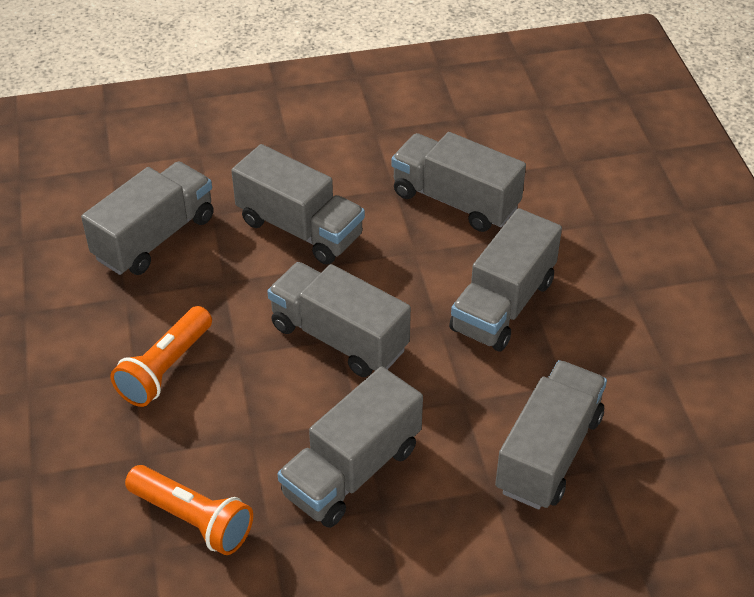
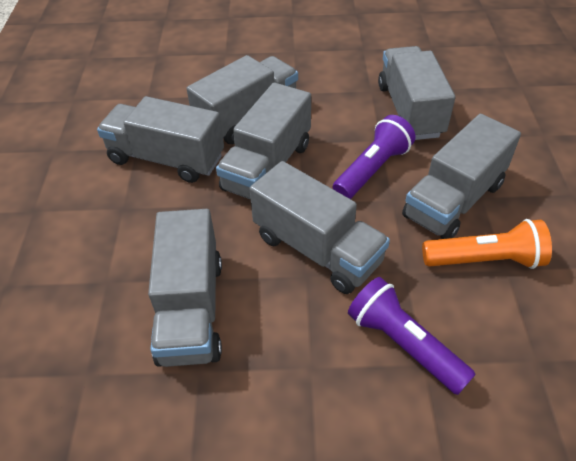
orange flashlight: 2 -> 1
purple flashlight: 0 -> 2

